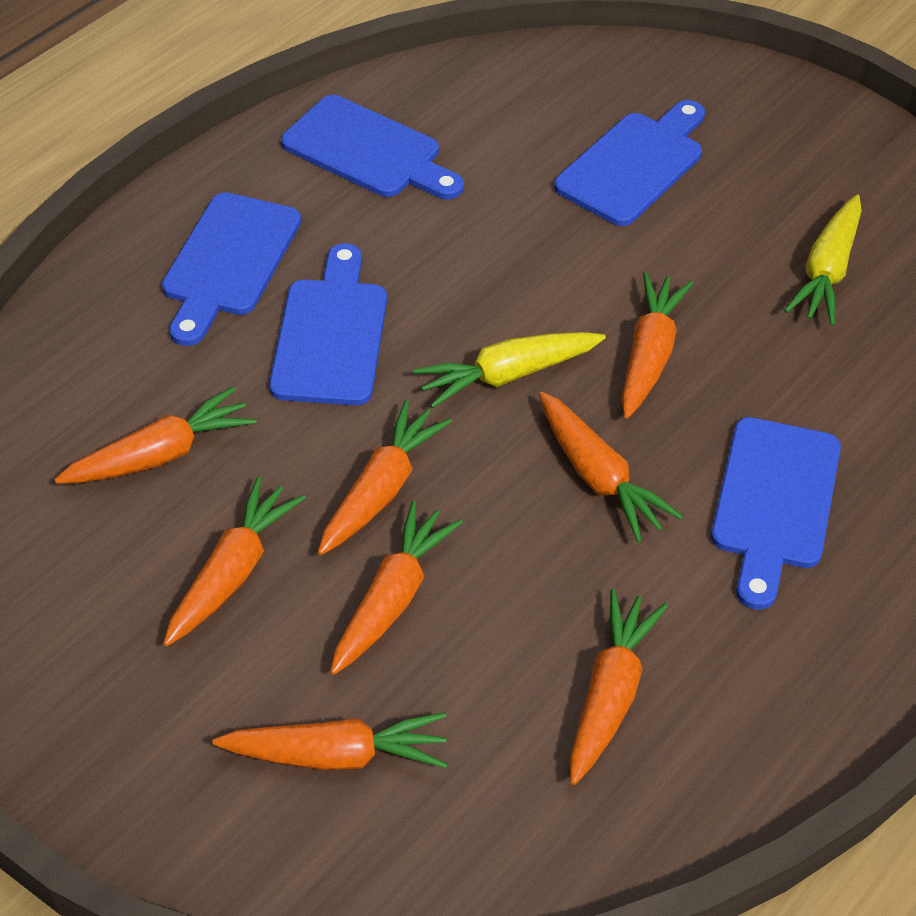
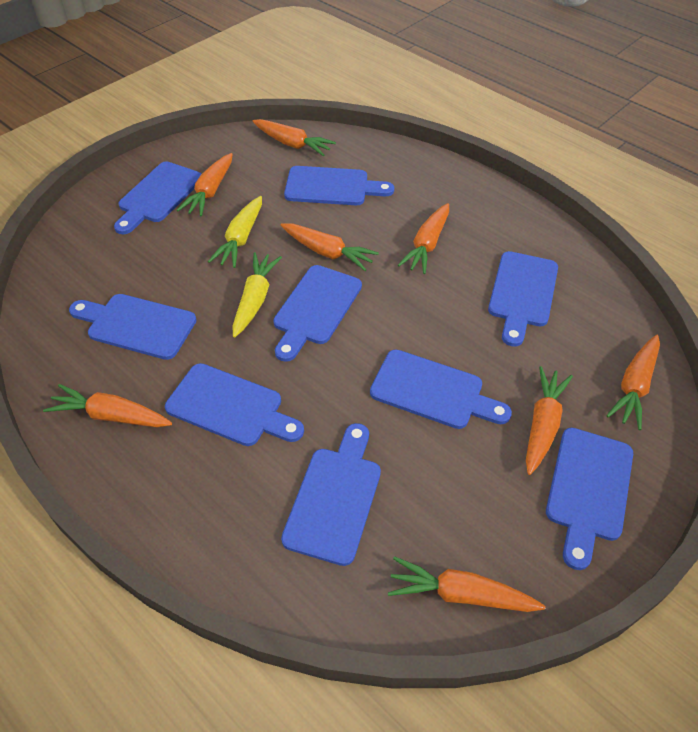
blue cutting board: 5 -> 9

